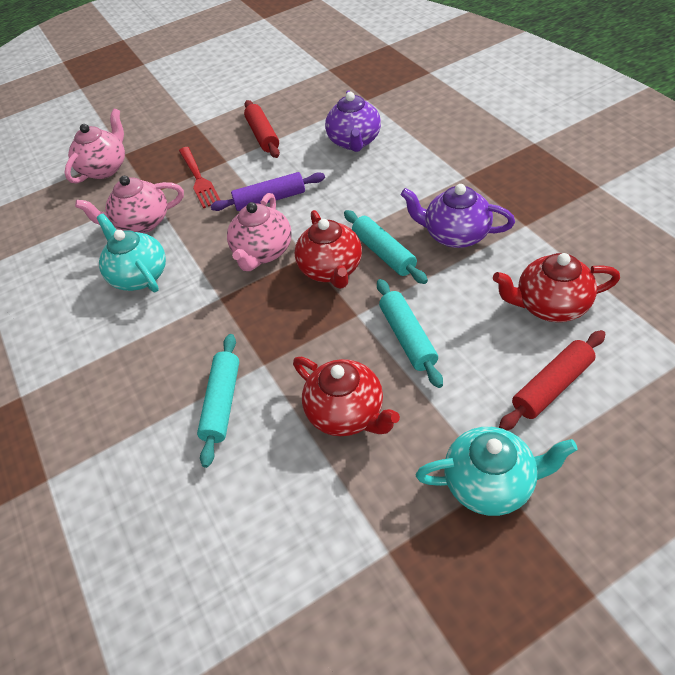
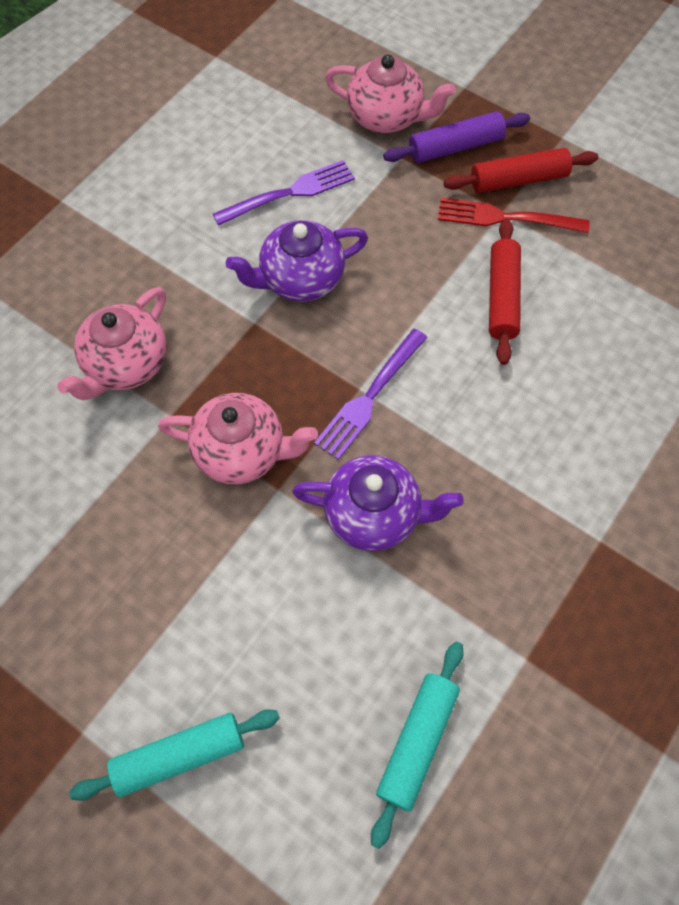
purple fork: 0 -> 2
red teapot: 3 -> 0
turquoise rolling pin: 3 -> 2
turquoise teapot: 2 -> 0

